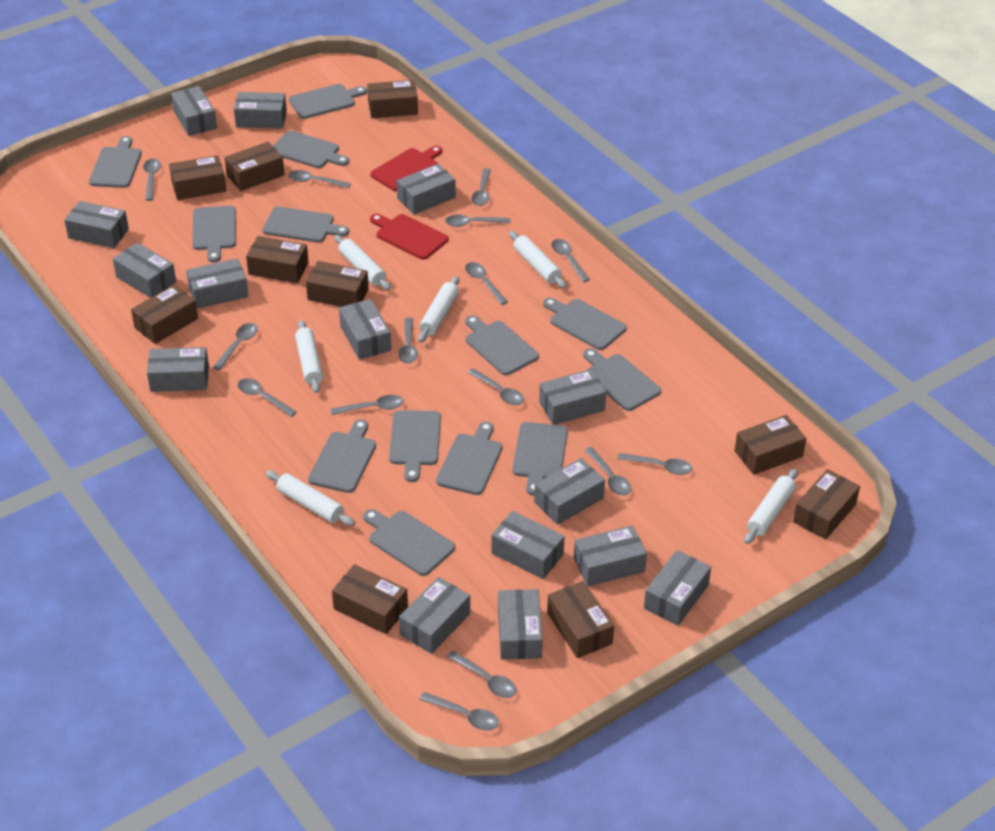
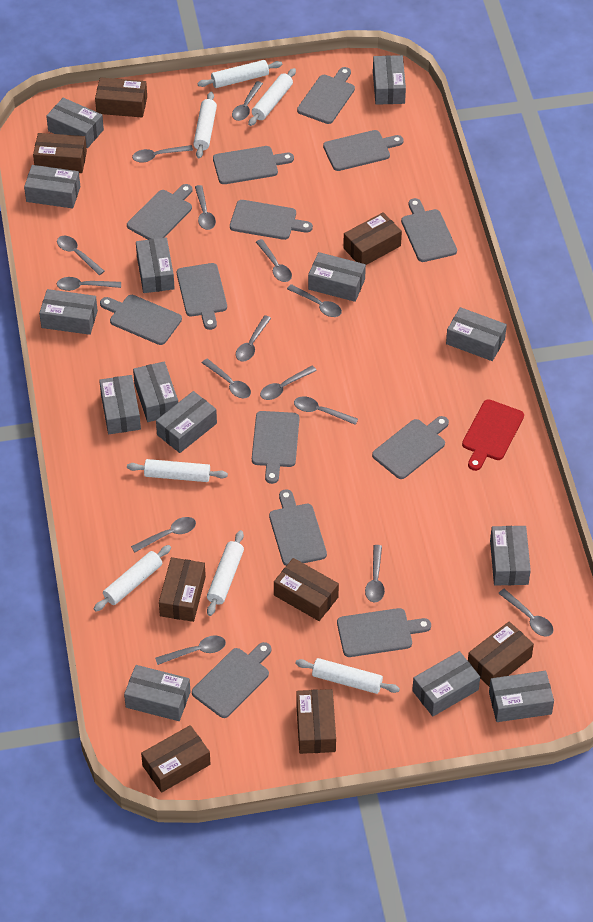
brown box: 10 -> 8
grey box: 15 -> 14
red cutting board: 2 -> 1
white rolling pin: 6 -> 7

